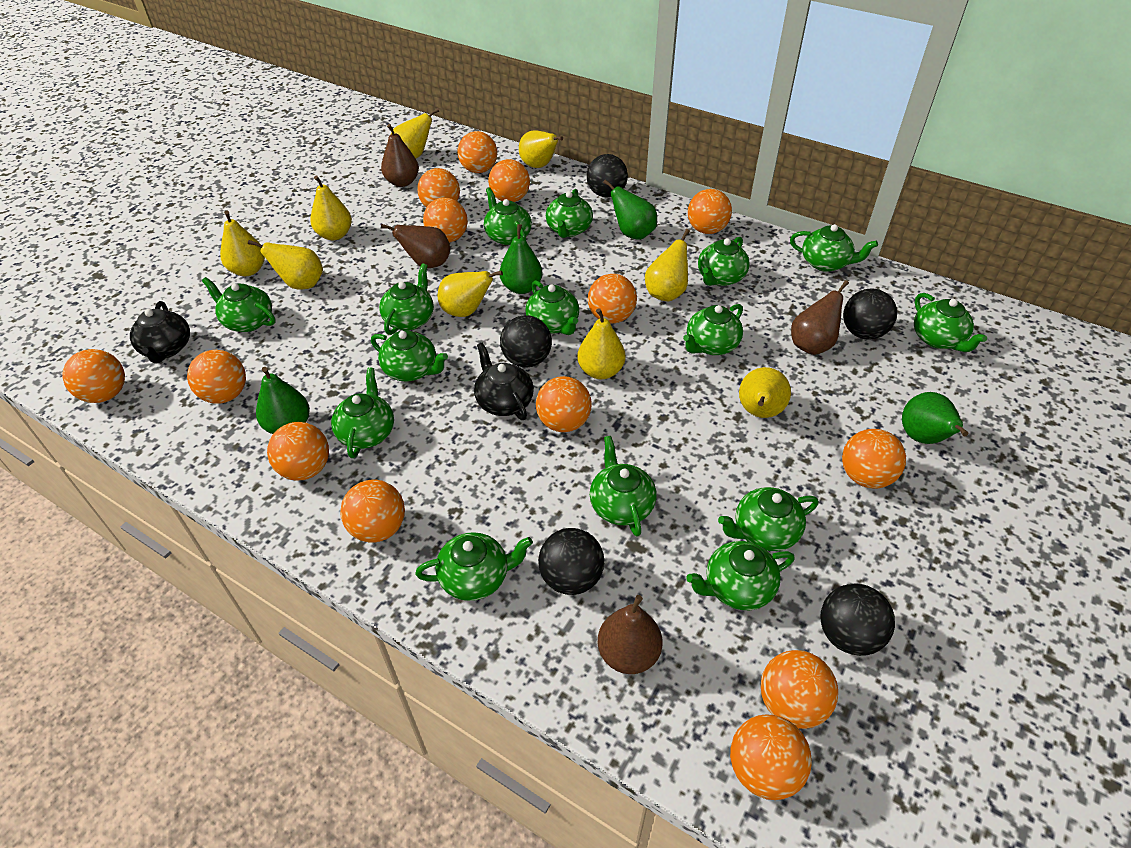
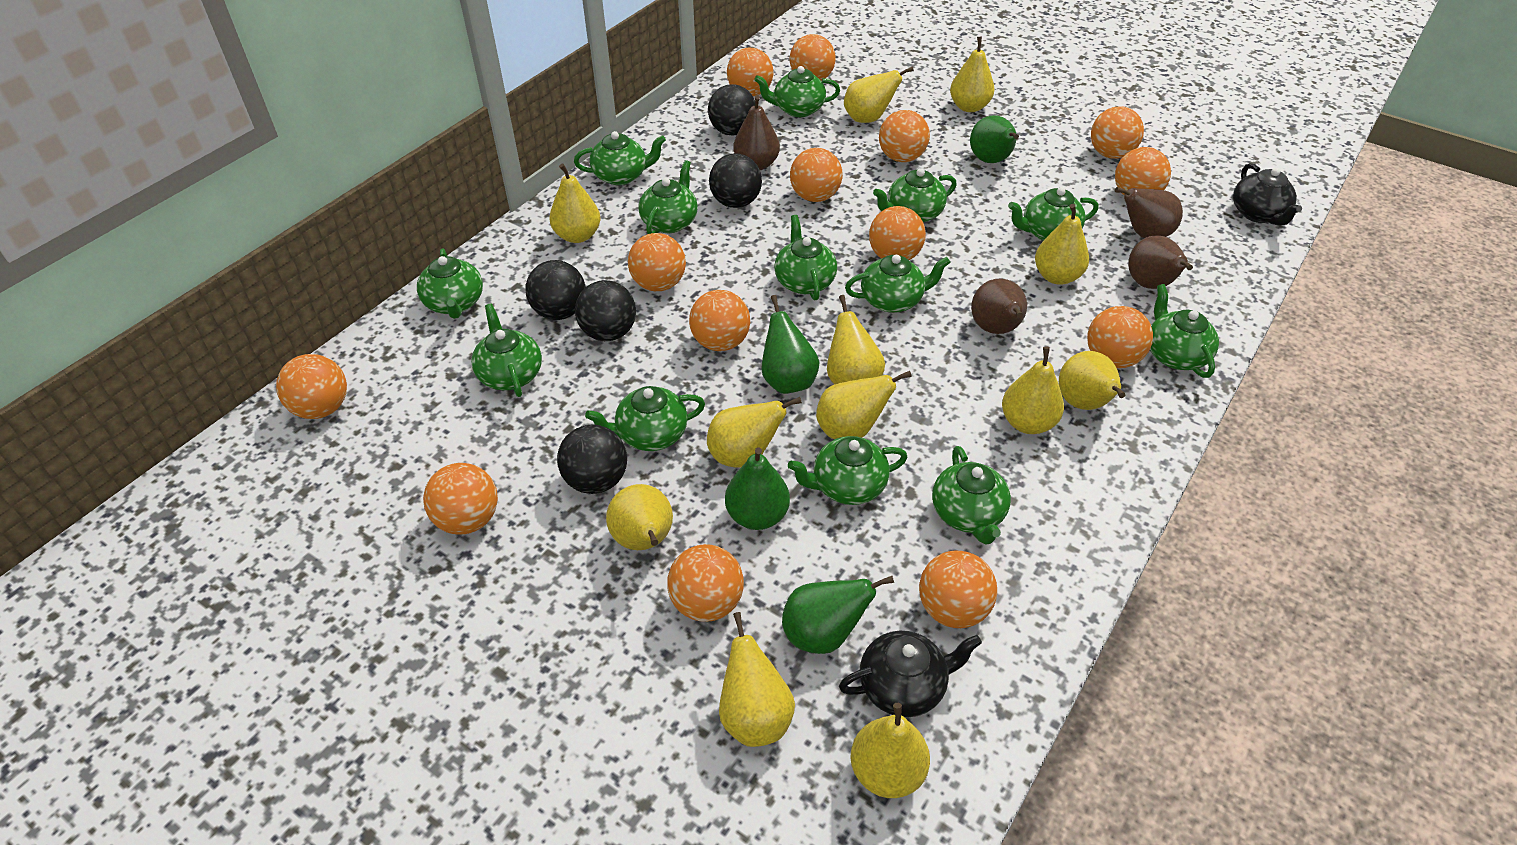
green teapot: 15 -> 13
yellow pear: 9 -> 12

